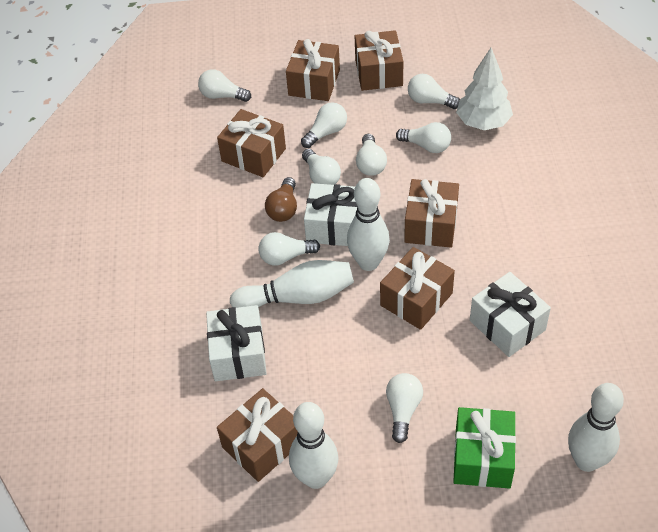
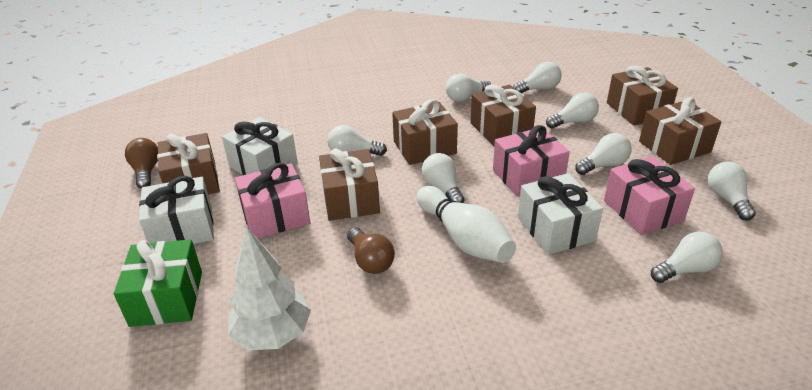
brown light bulb: 1 -> 2
pink gift: 0 -> 3
white bowling pin: 4 -> 1

